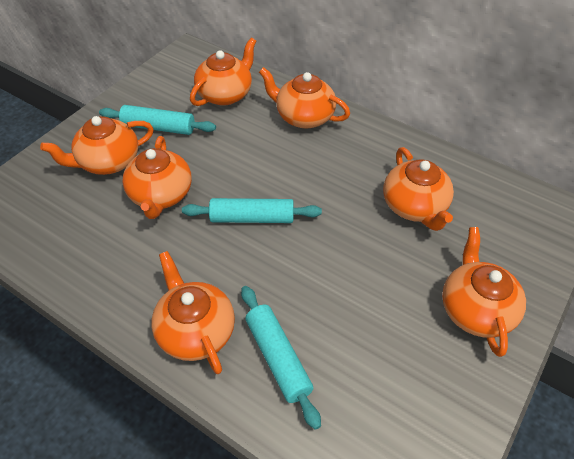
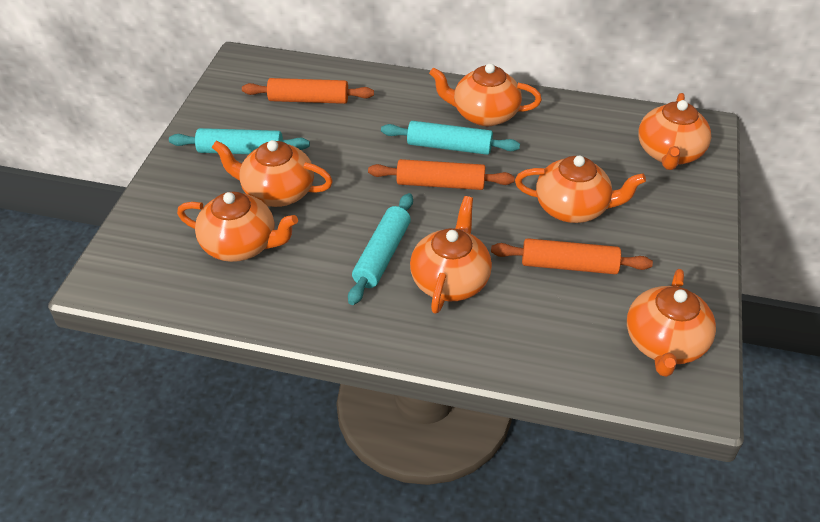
orange rolling pin: 0 -> 3

